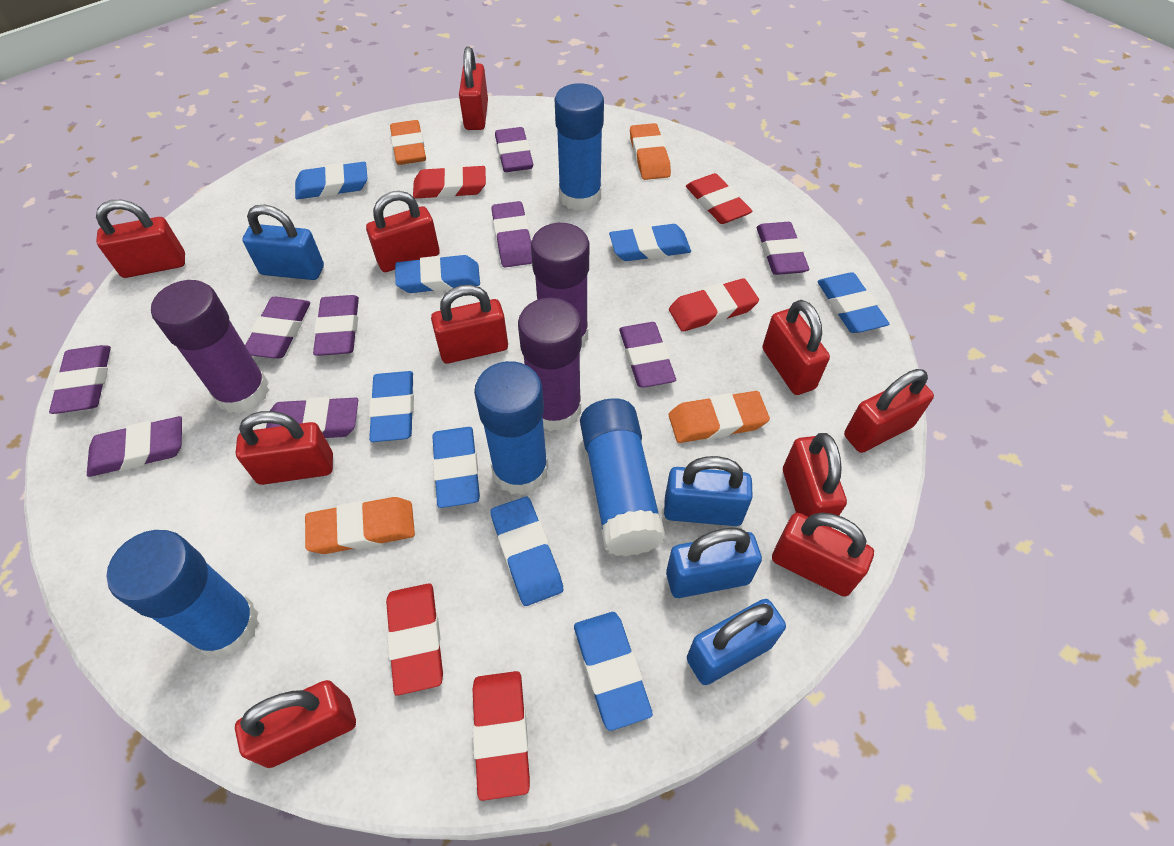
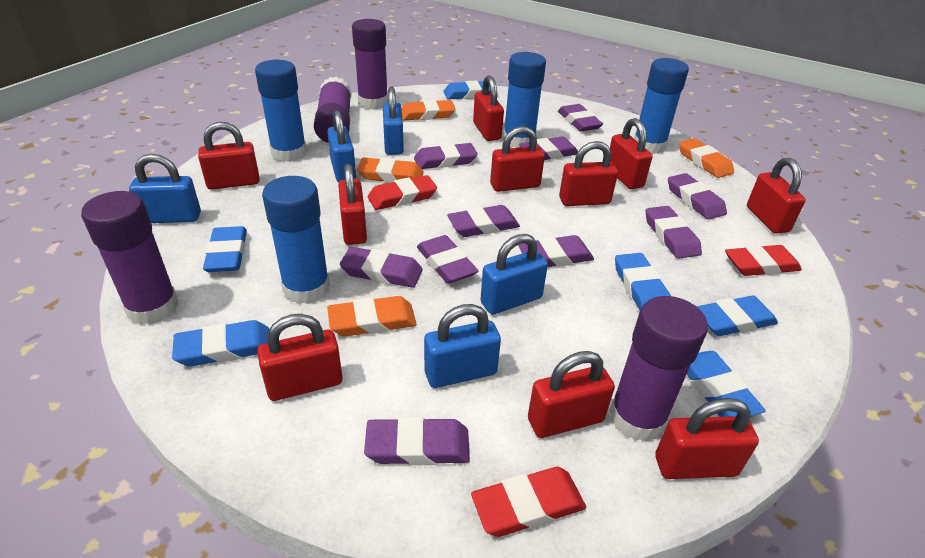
blue eraser: 8 -> 6
blue padlock: 4 -> 5
purple eraser: 9 -> 10
purple glue stick: 3 -> 4
red eraser: 5 -> 3

